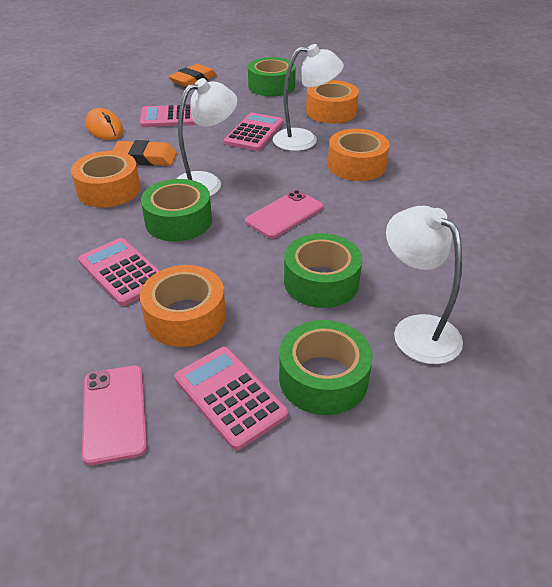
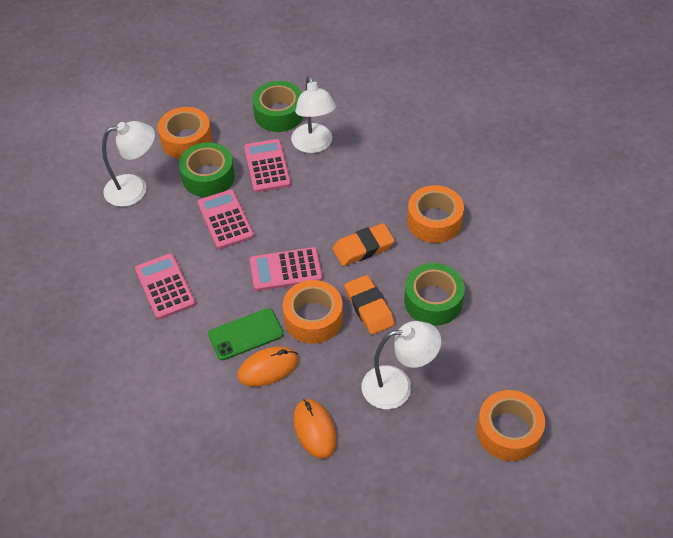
green phone: 0 -> 1
green tape: 4 -> 3
orange mouse: 1 -> 2
pink phone: 2 -> 0

